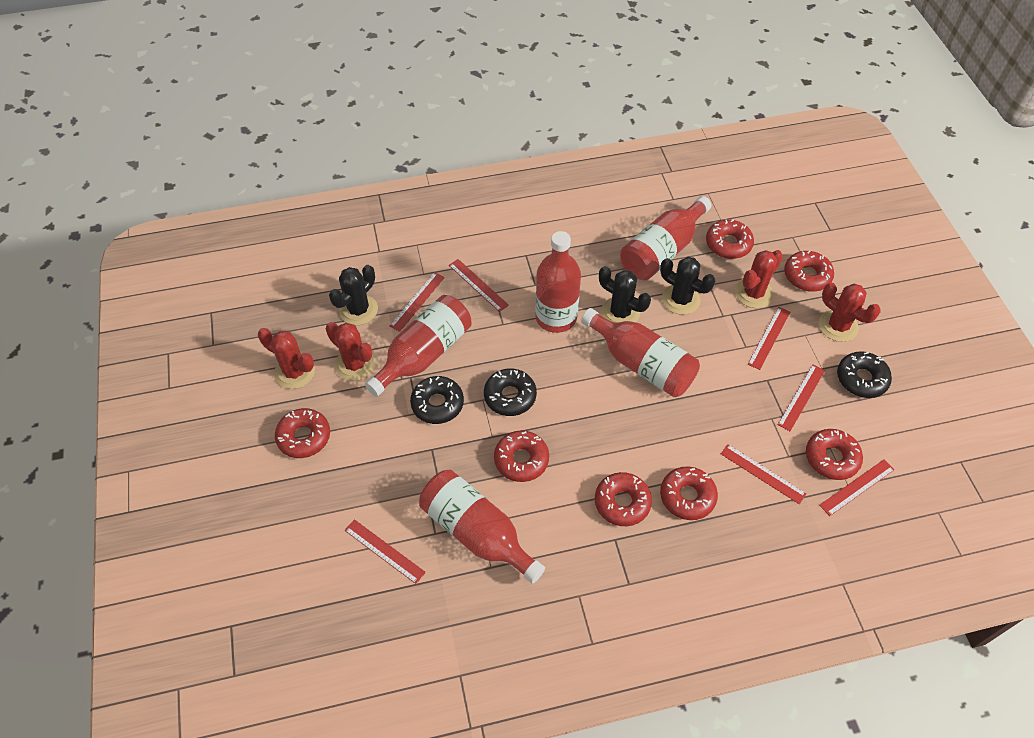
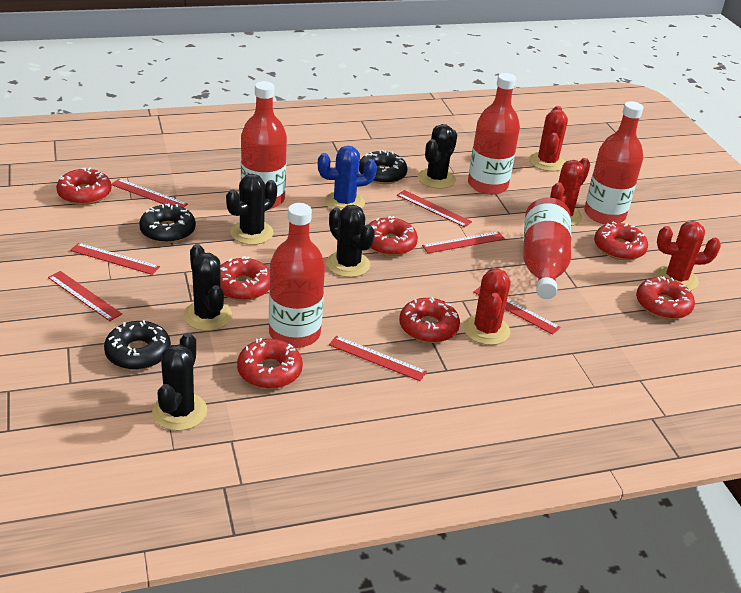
black cactus: 3 -> 5
blue cactus: 0 -> 1

